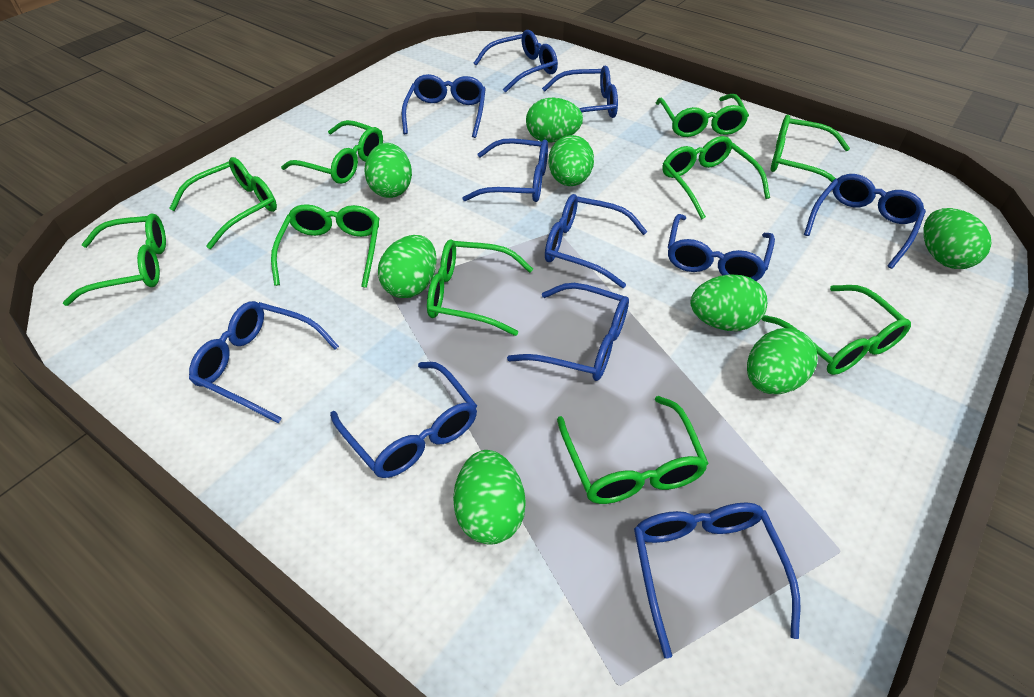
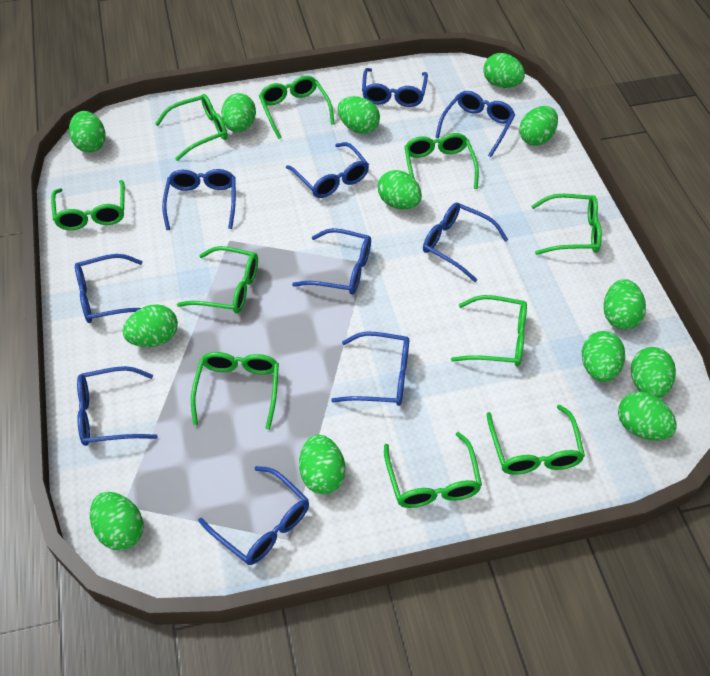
blue glasses: 11 -> 10
green egg: 8 -> 13

